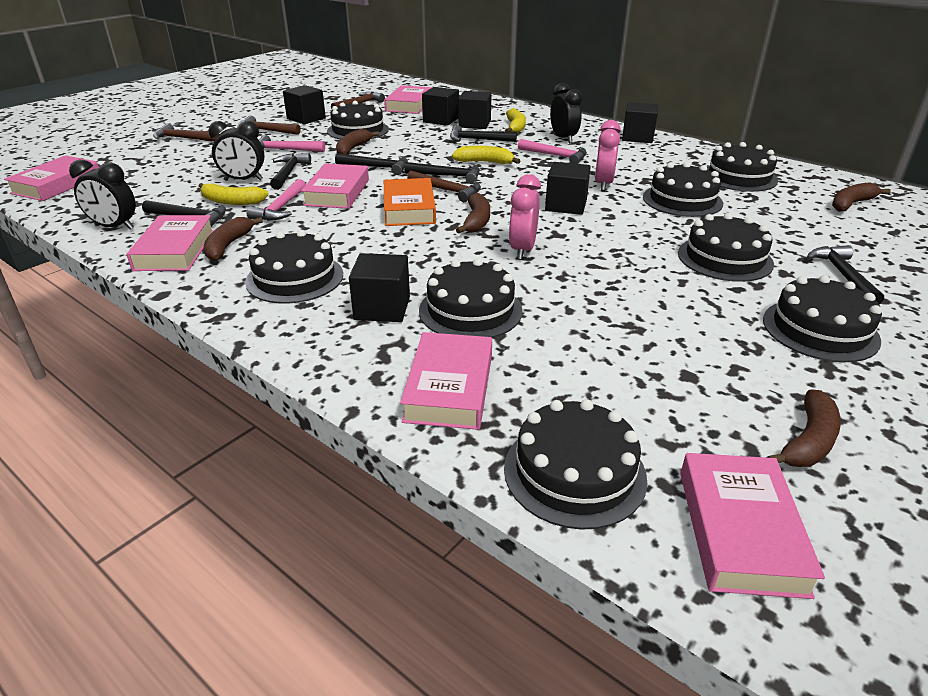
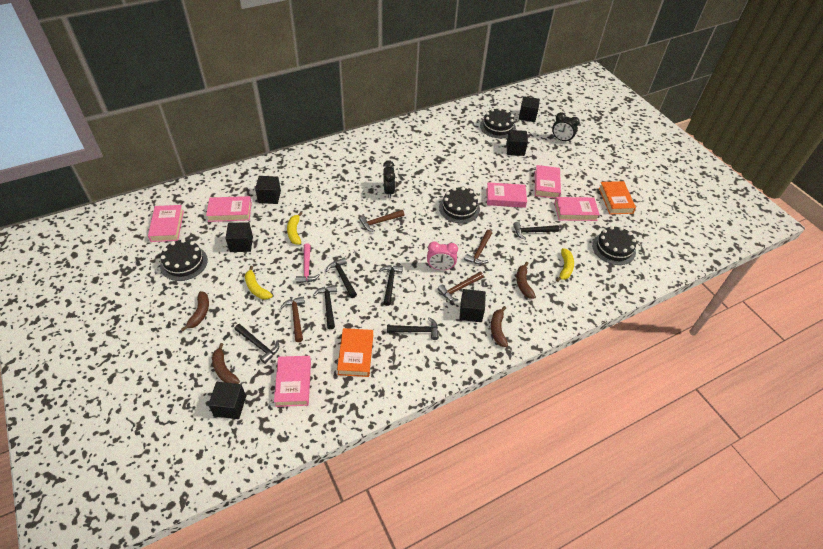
black cake: 8 -> 4
black clock: 3 -> 2
brown banana: 5 -> 4
orange book: 1 -> 2
pink clock: 2 -> 1
pink hammer: 3 -> 1

